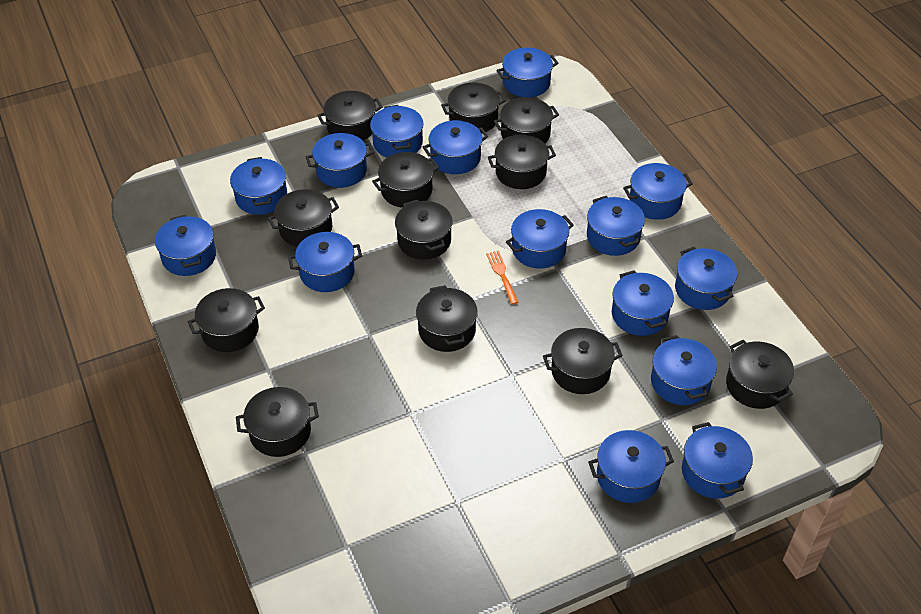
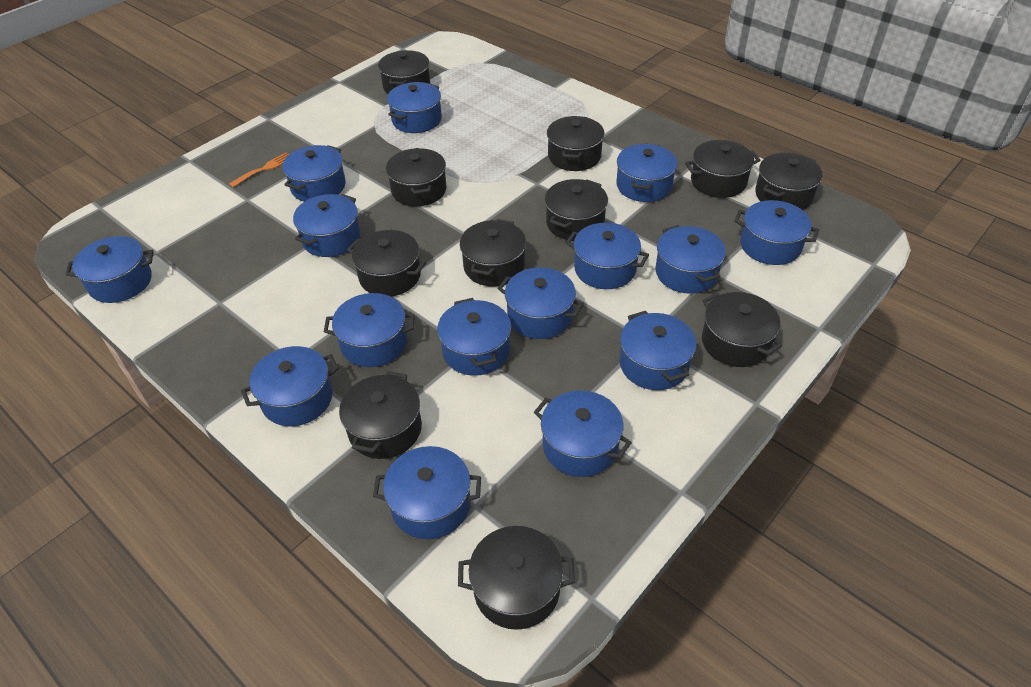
black pot: 12 -> 11

